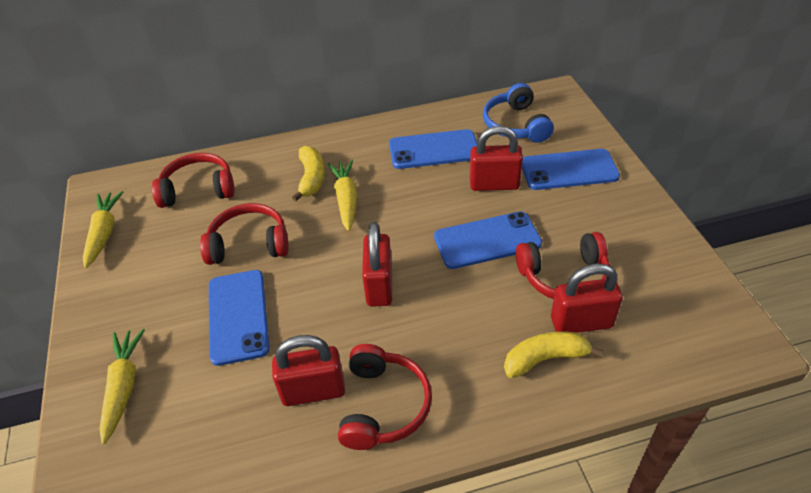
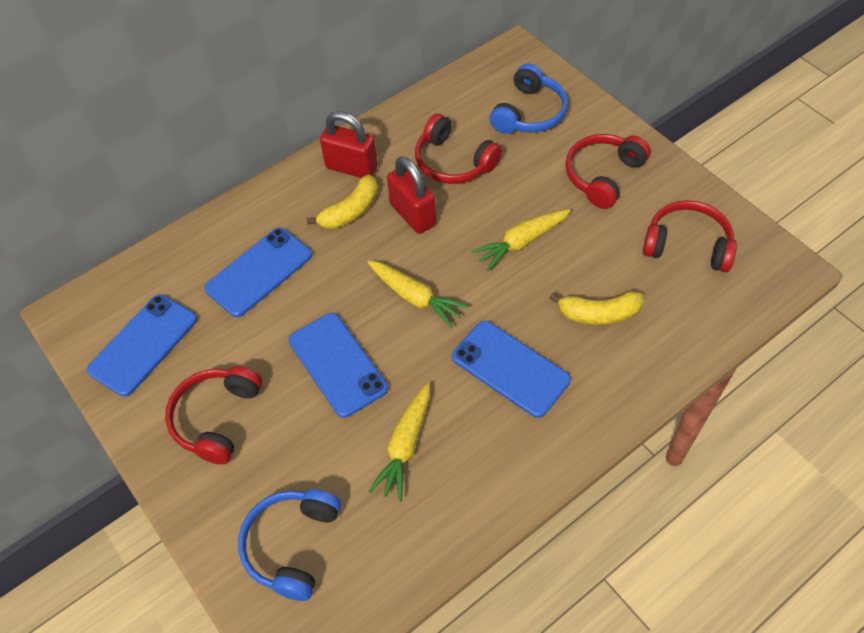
blue headphones: 1 -> 2
red padlock: 4 -> 2

